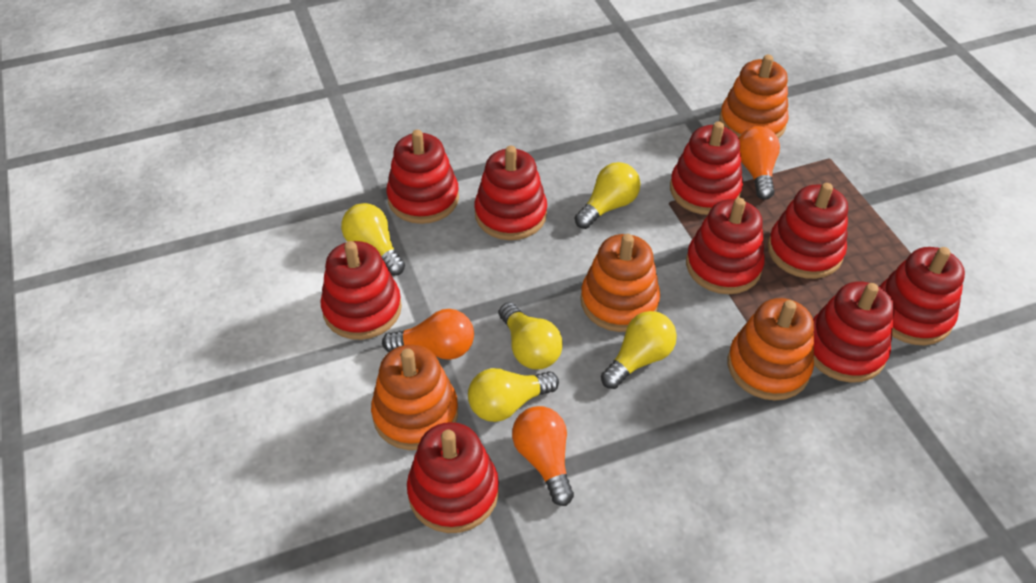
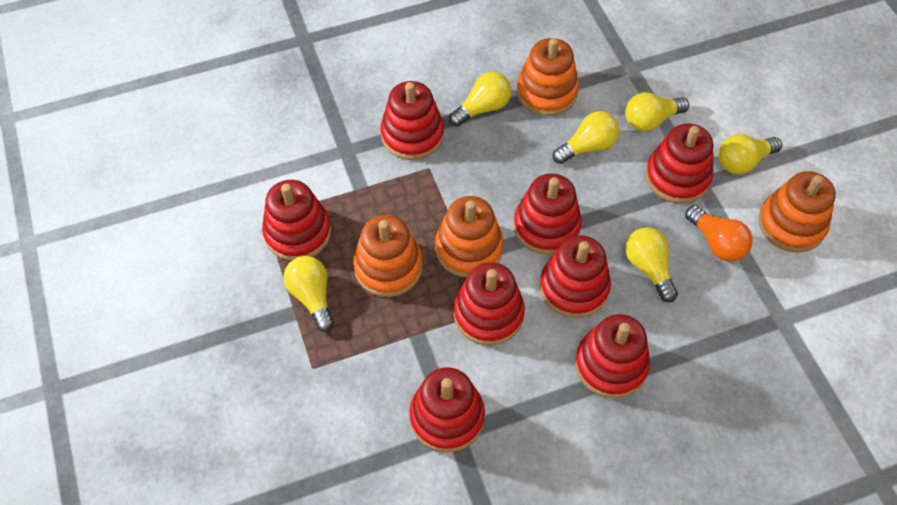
orange light bulb: 3 -> 1
red stacking toy: 9 -> 8
yellow light bulb: 5 -> 6

